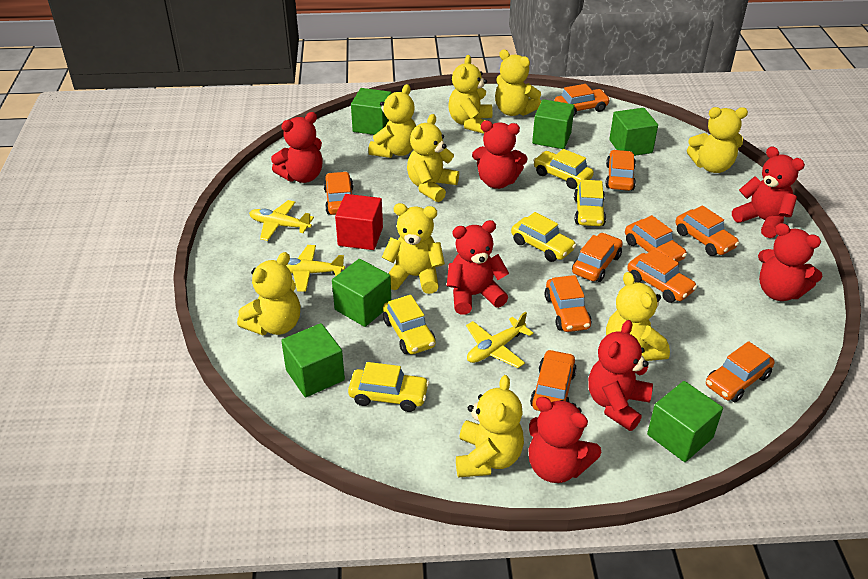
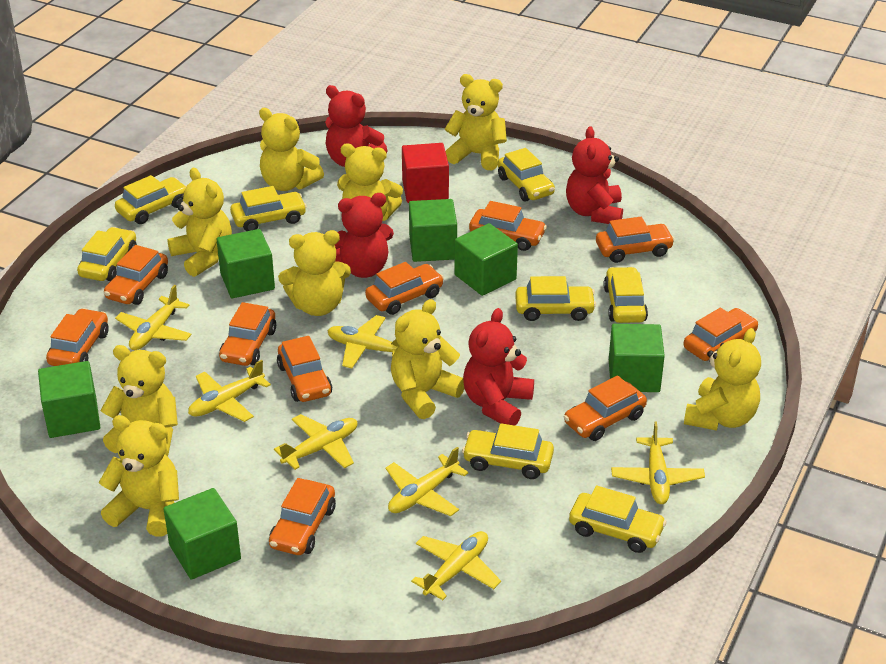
red teddy bear: 7 -> 4
yellow car: 5 -> 8
yellow plane: 3 -> 7

